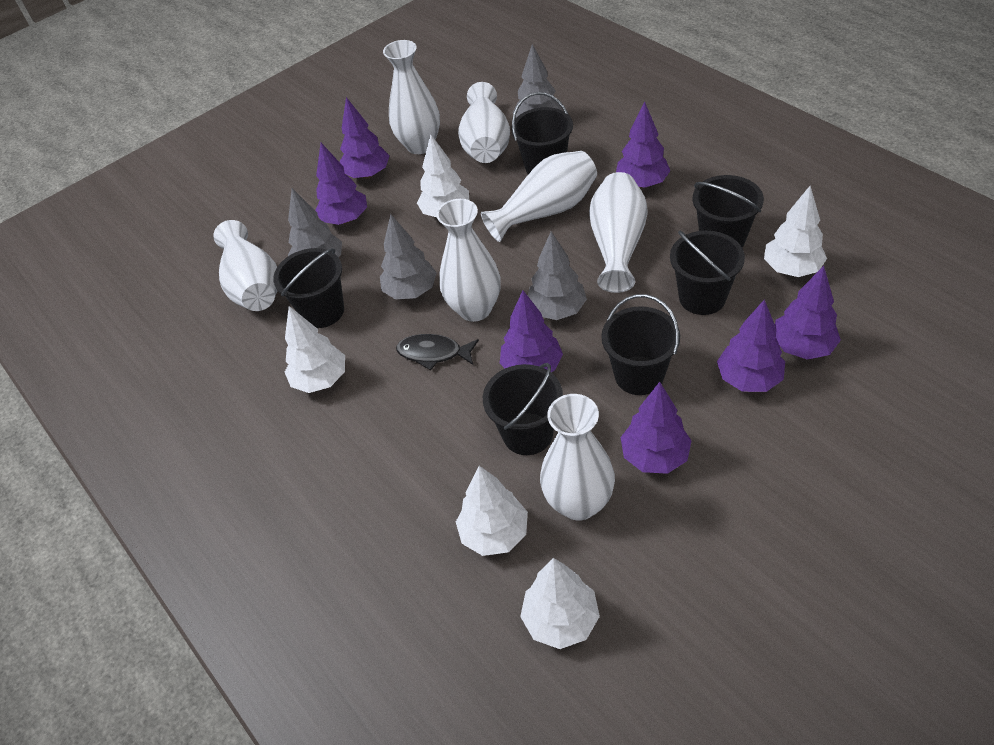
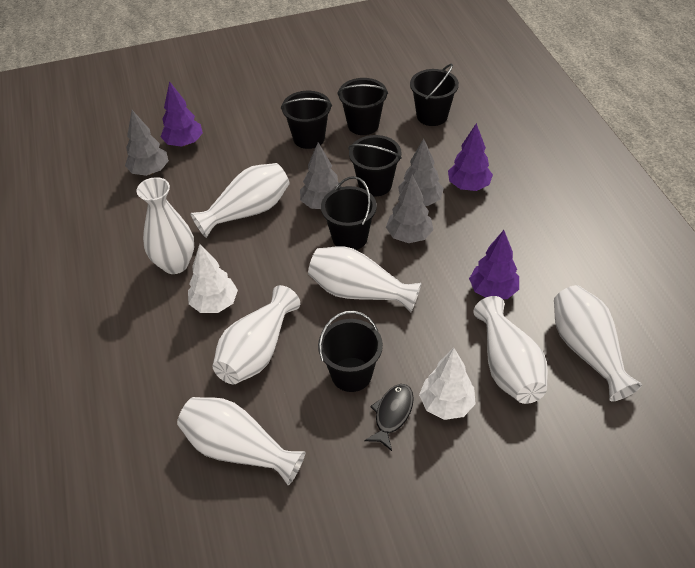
purple tree: 7 -> 3
white tree: 5 -> 2

